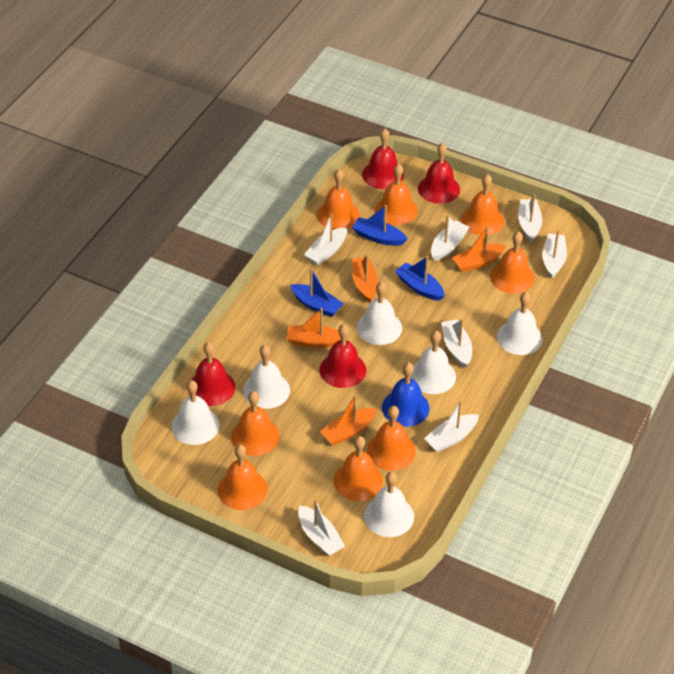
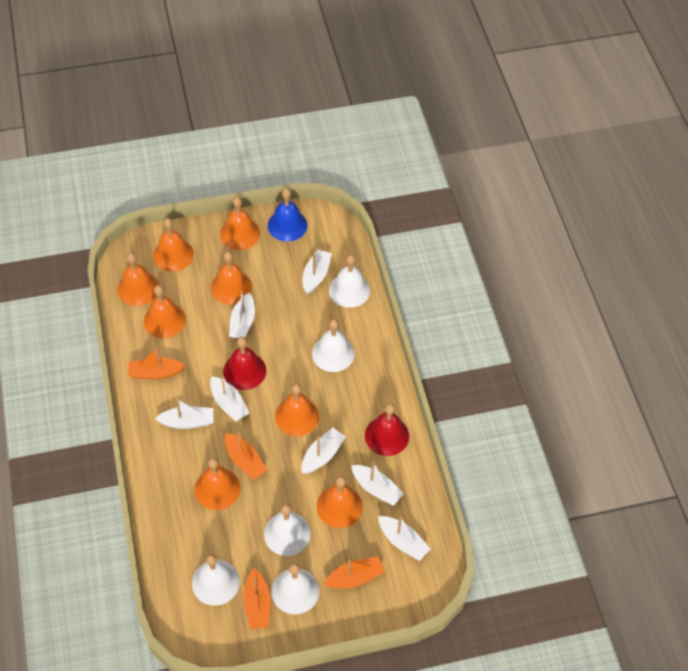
blue boat: 3 -> 0
red bell: 4 -> 2
white bell: 6 -> 5

